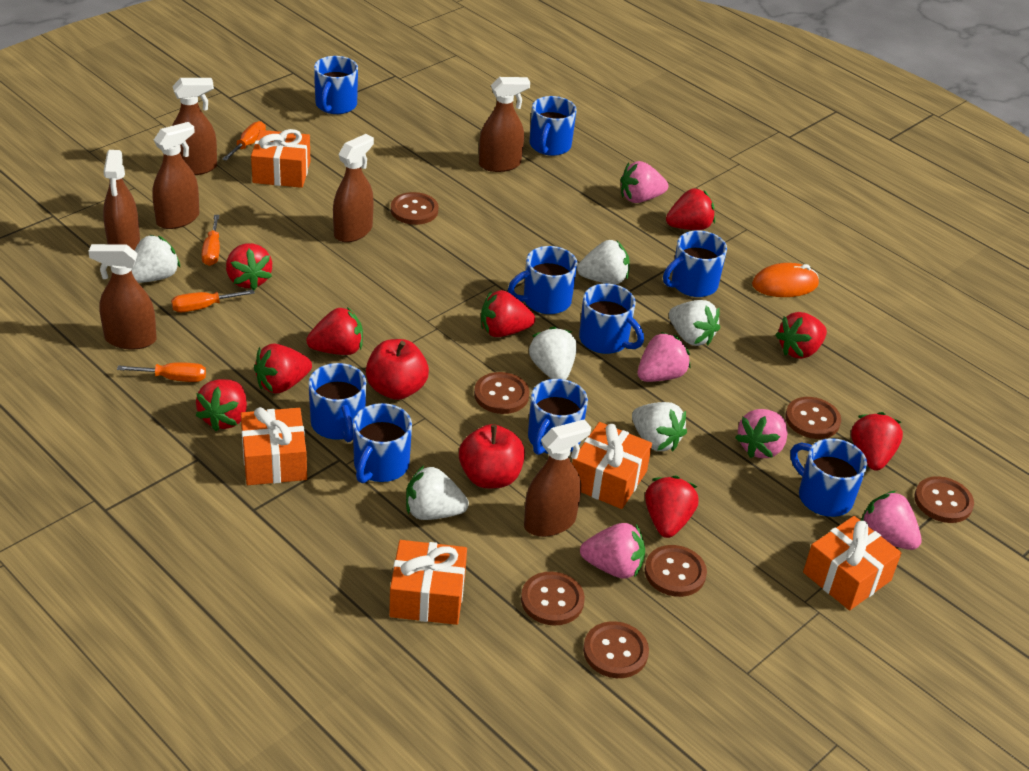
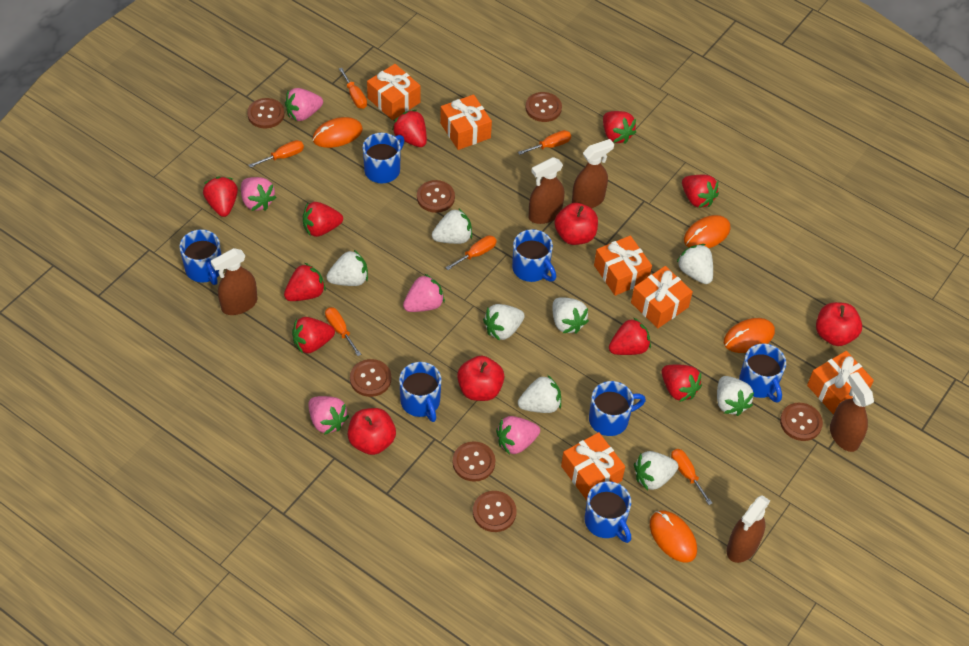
blue mug: 9 -> 7
brown spray bottle: 7 -> 5
orange gift: 5 -> 6
orange mouse: 1 -> 4
orange screwdriver: 4 -> 6
red apple: 2 -> 4
white strawberry: 6 -> 8

